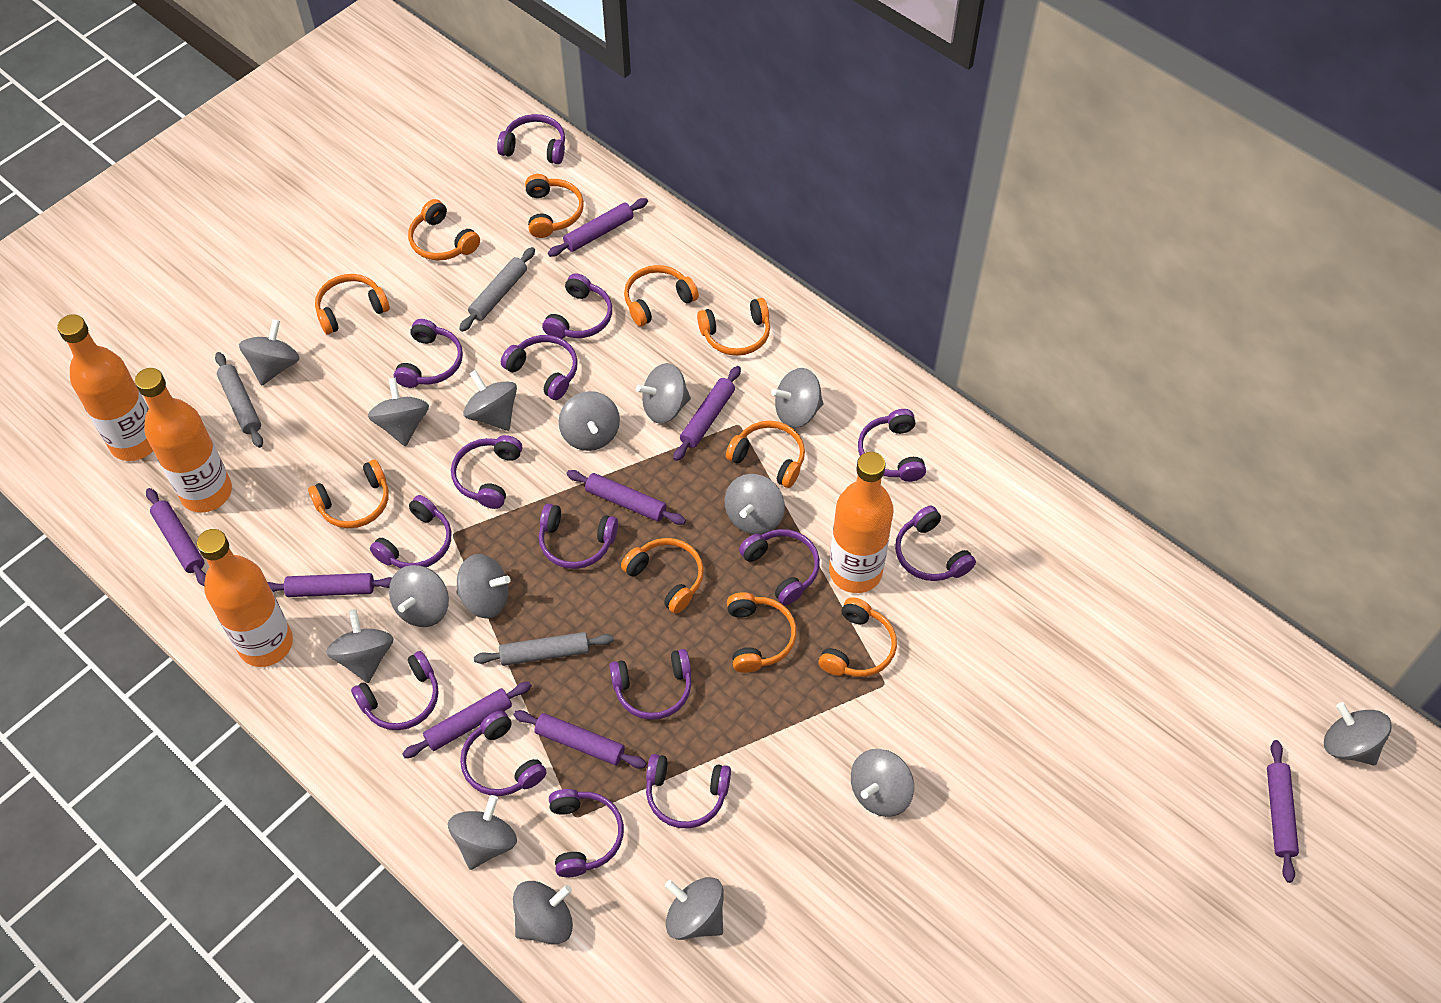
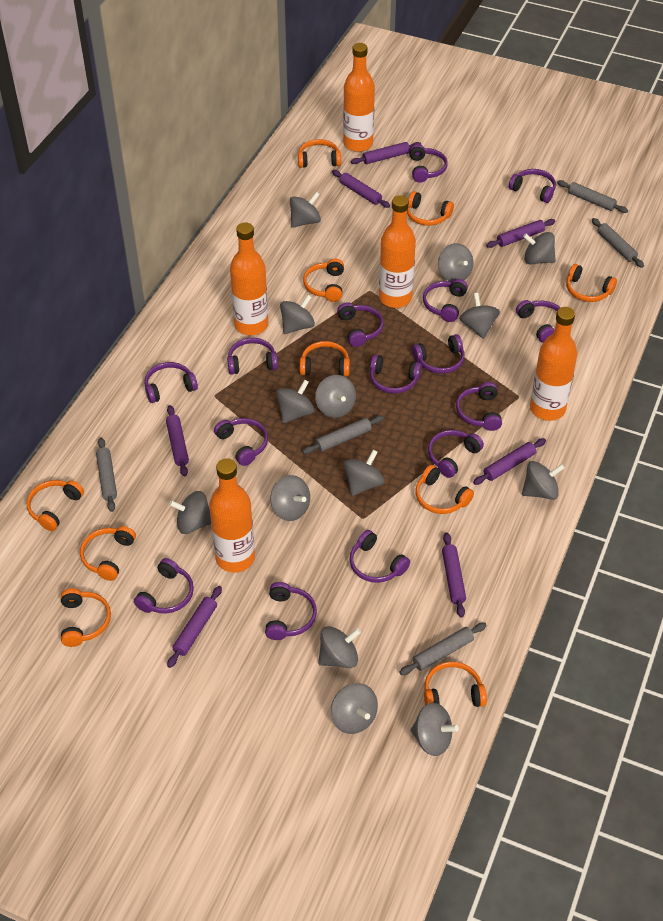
grey rolling pin: 3 -> 5
grey spinning top: 15 -> 14
orange bottle: 4 -> 5
purple rolling pin: 8 -> 7

